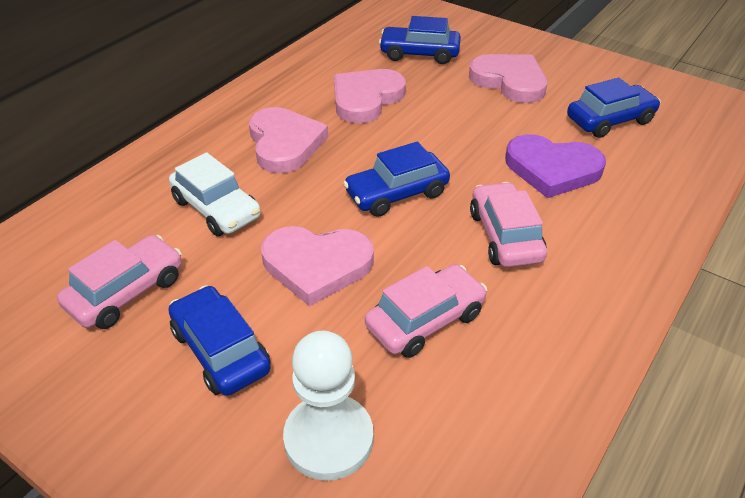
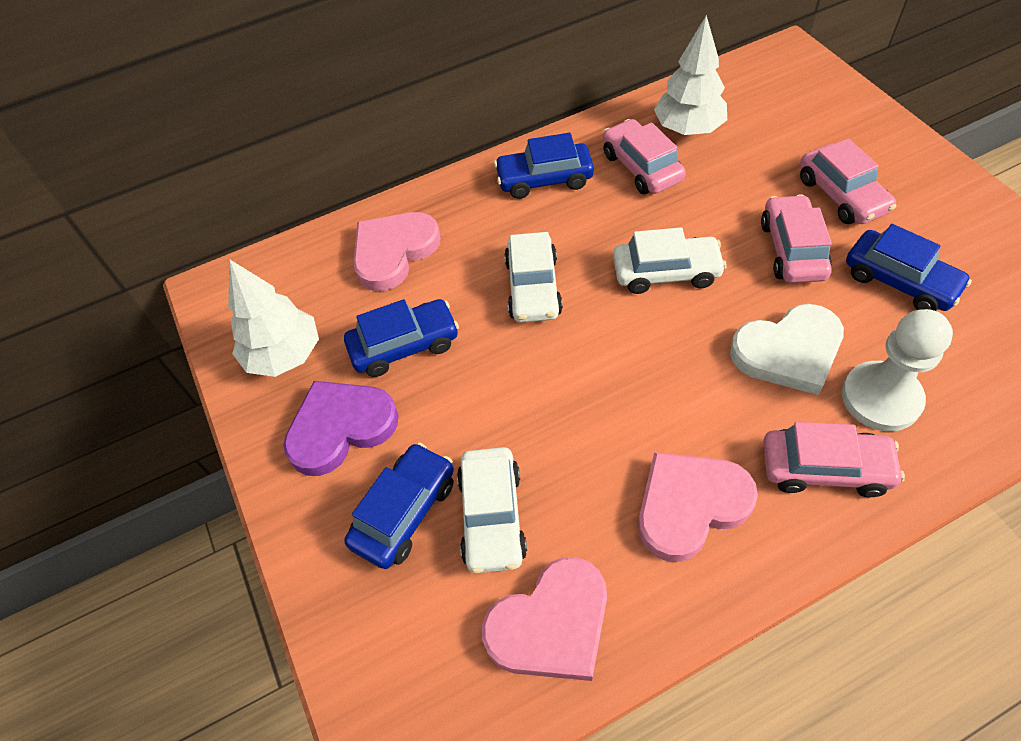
pink car: 3 -> 4
pink heart: 4 -> 3
white car: 1 -> 3
white heart: 0 -> 1
white tree: 0 -> 2

